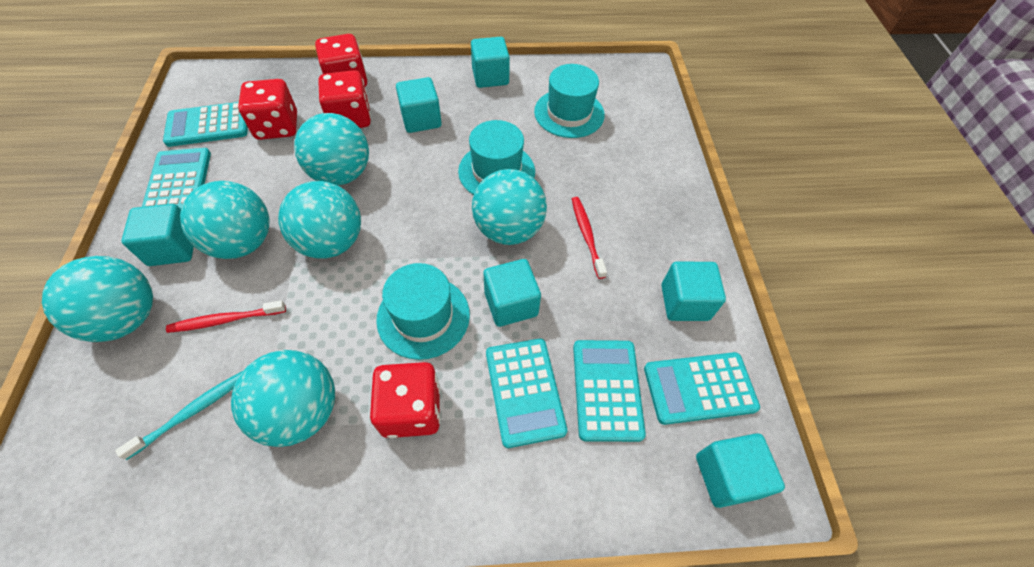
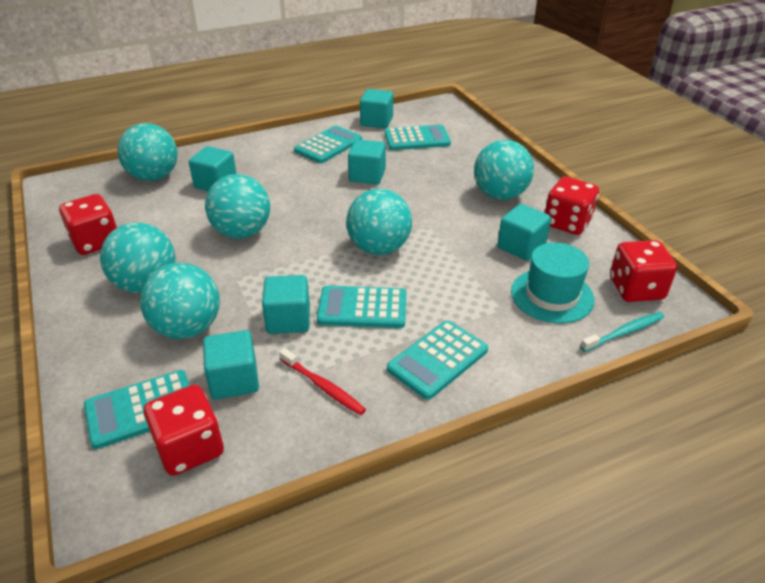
red toothbrush: 2 -> 1
turquoise hat: 3 -> 1

